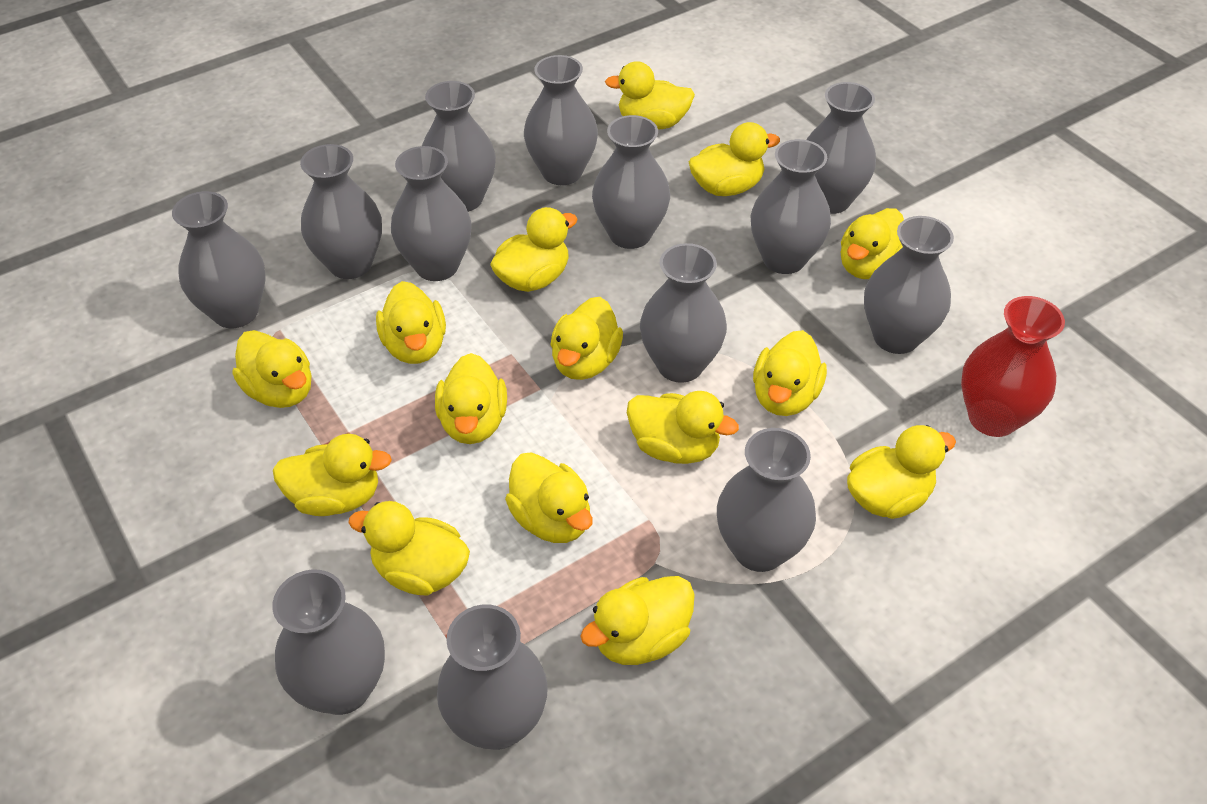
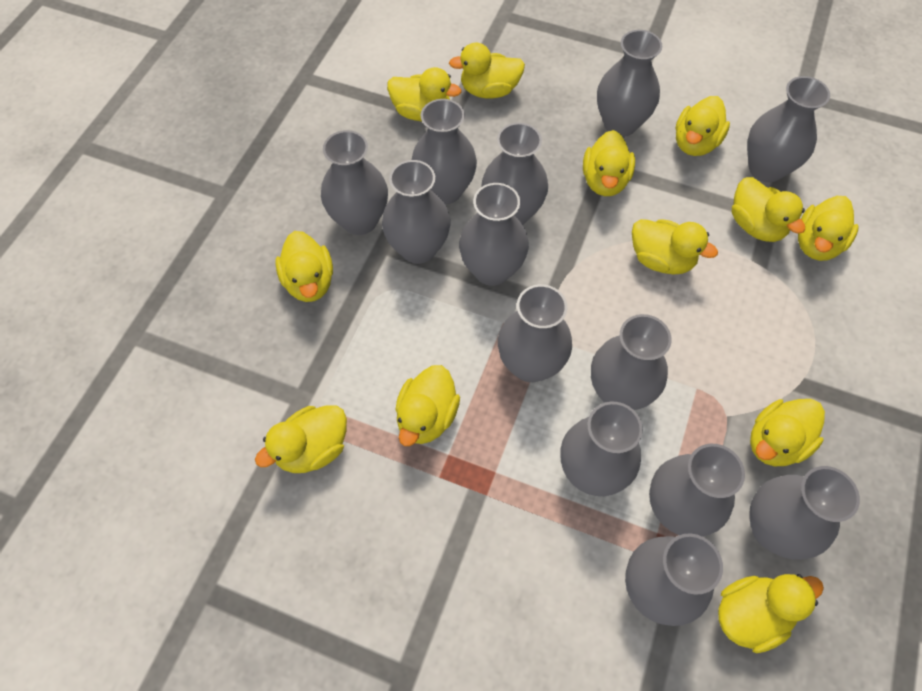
red vase: 1 -> 0
yellow duck: 15 -> 12

